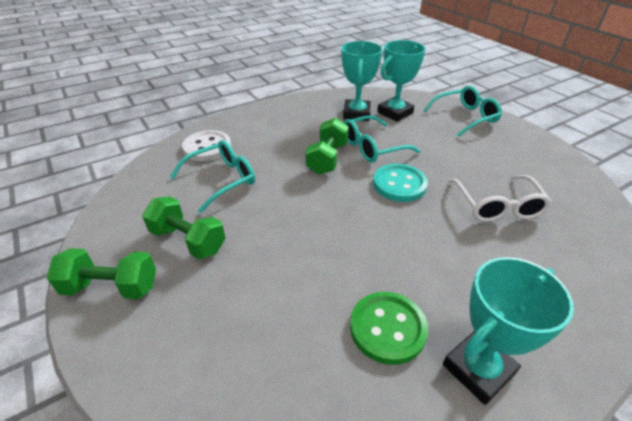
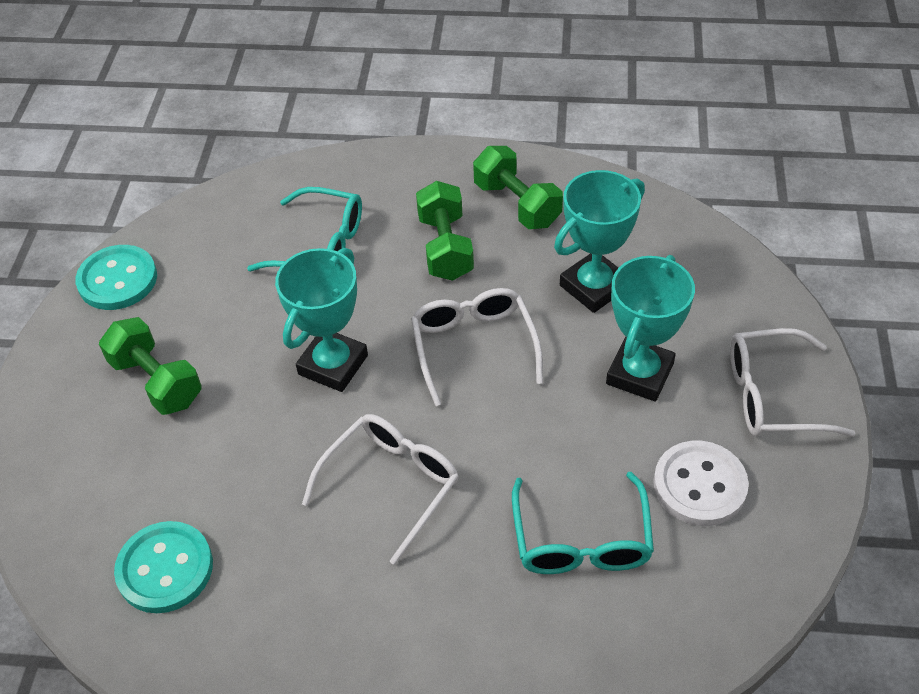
green button: 1 -> 0
turquoise button: 1 -> 2
turquoise glasses: 3 -> 2
white glasses: 1 -> 3

